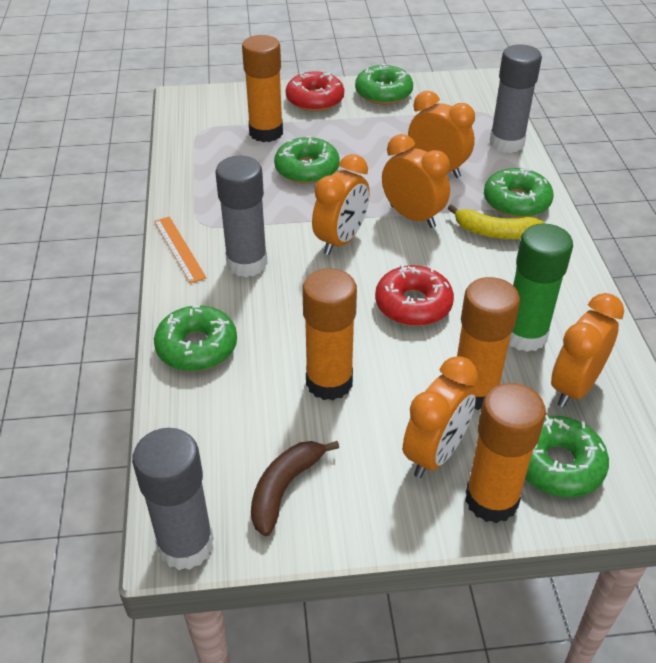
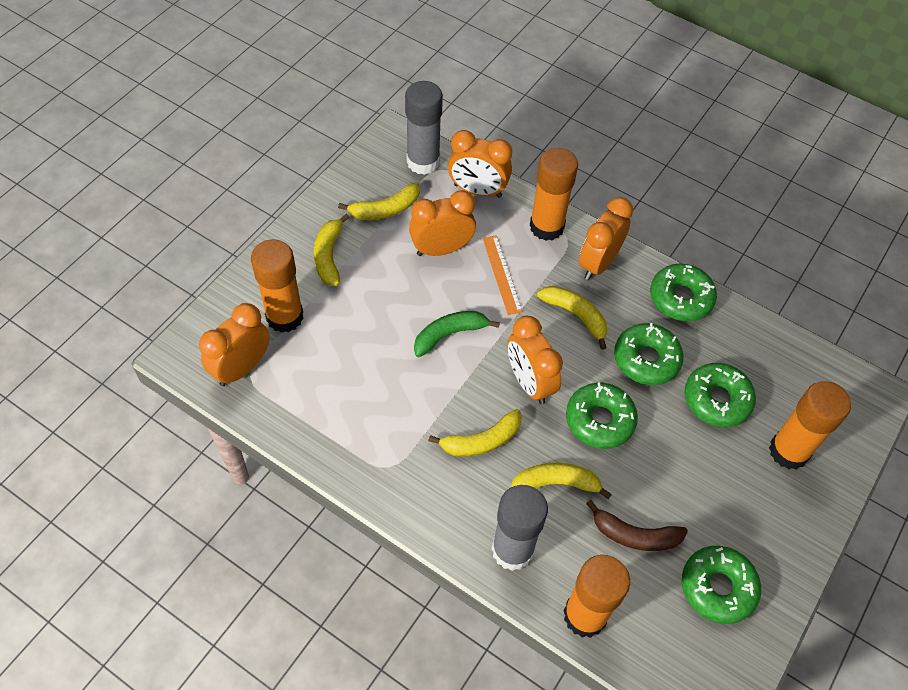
green banana: 0 -> 1
green glue stick: 1 -> 0
grey glue stick: 3 -> 2
red donut: 2 -> 0
yellow banana: 1 -> 5

